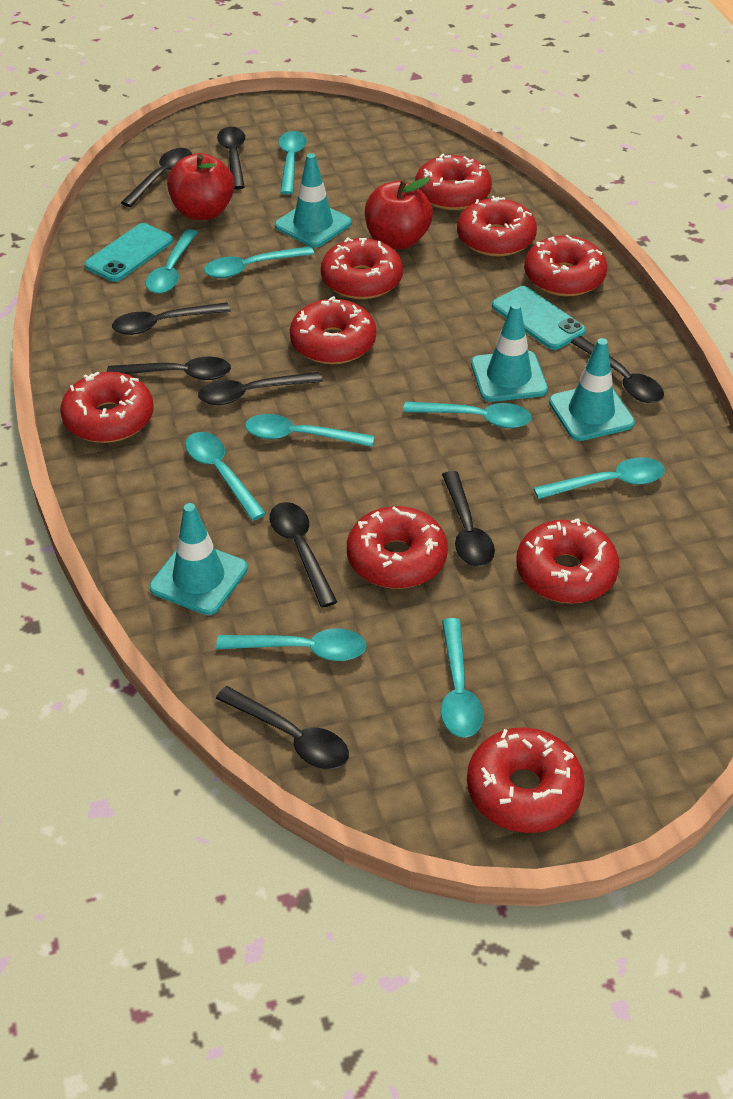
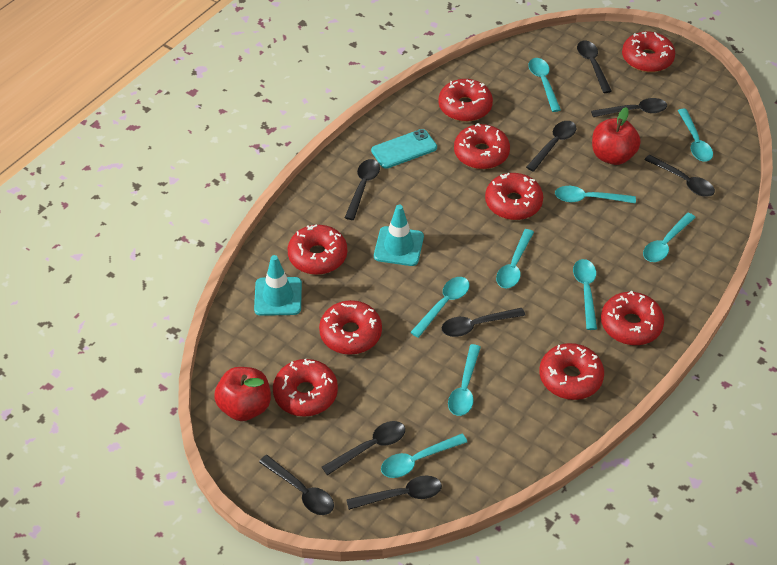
turquoise phone: 2 -> 1
turquoise traffic cone: 4 -> 2

